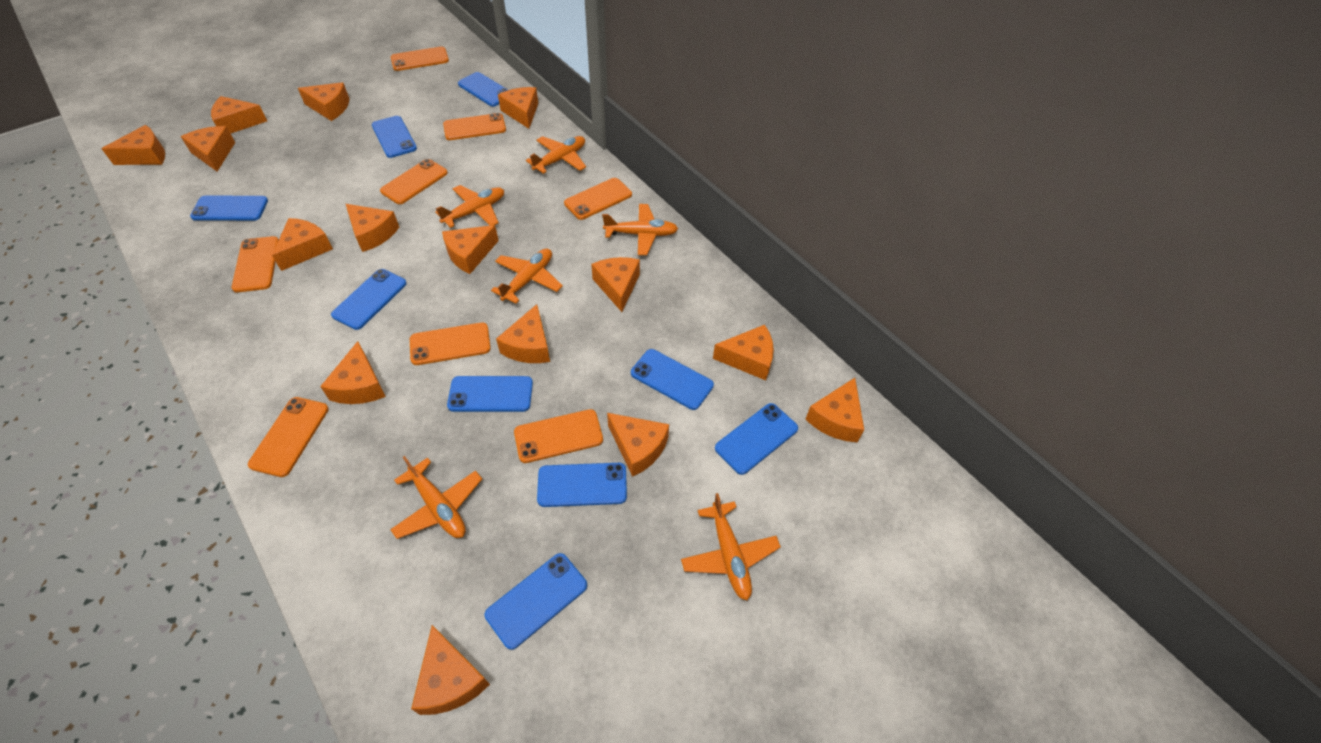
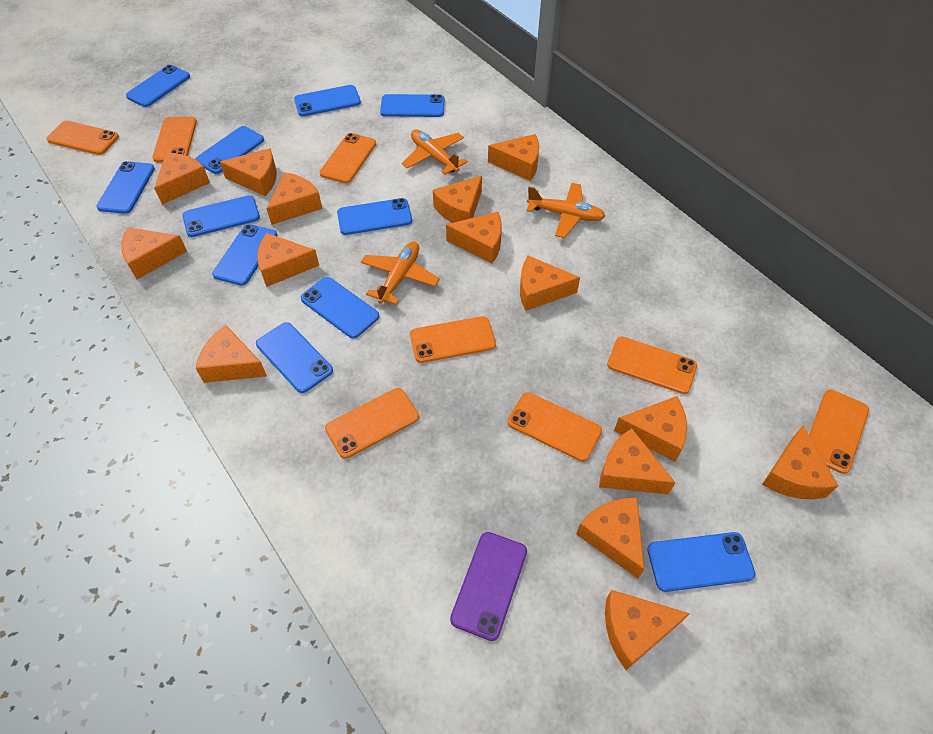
blue phone: 9 -> 11
orange plane: 6 -> 3
purple phone: 0 -> 1

